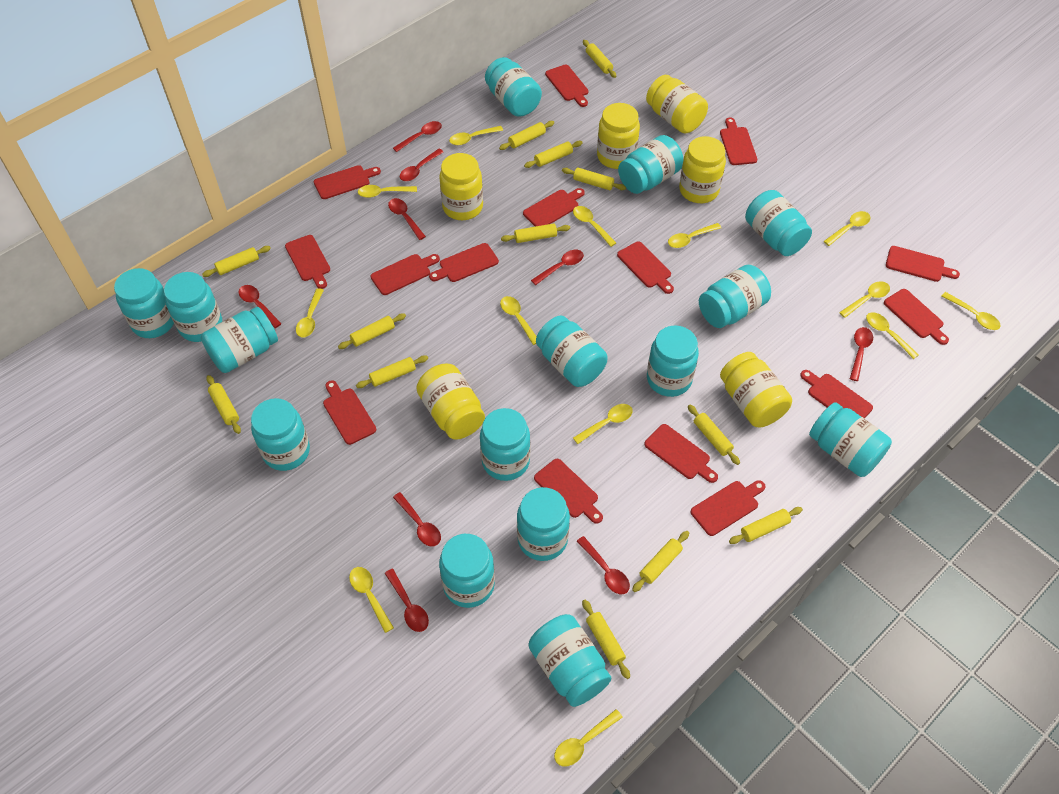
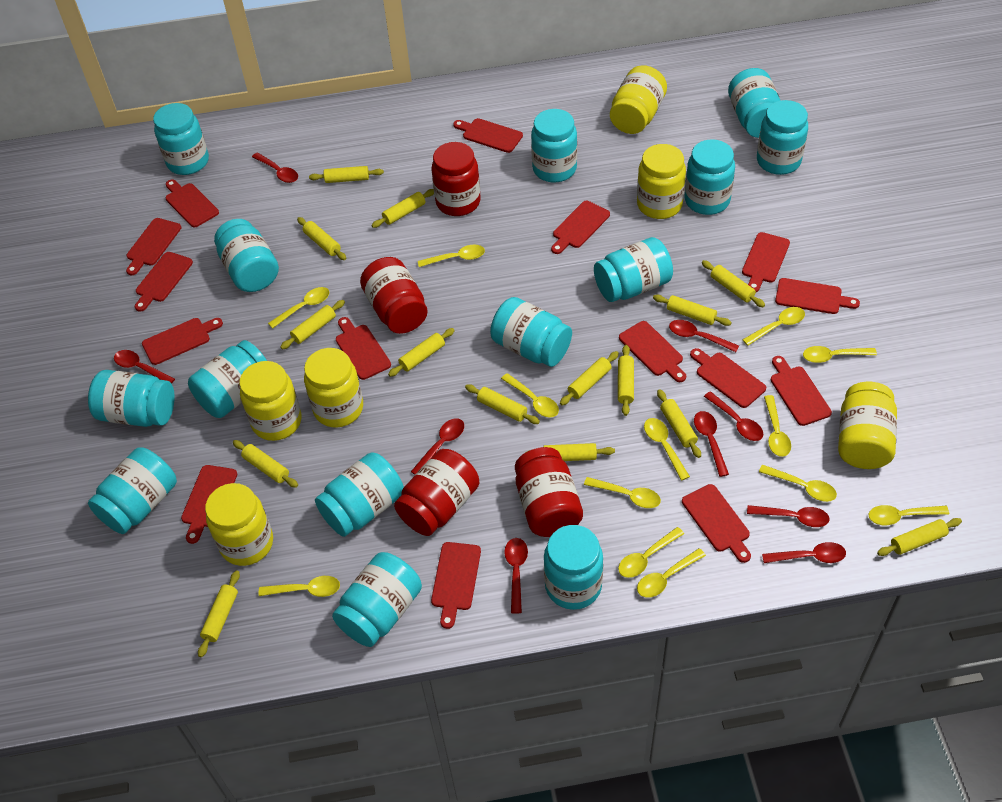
red jar: 0 -> 4
turquoise jar: 15 -> 14
yellow rolling pin: 13 -> 15

